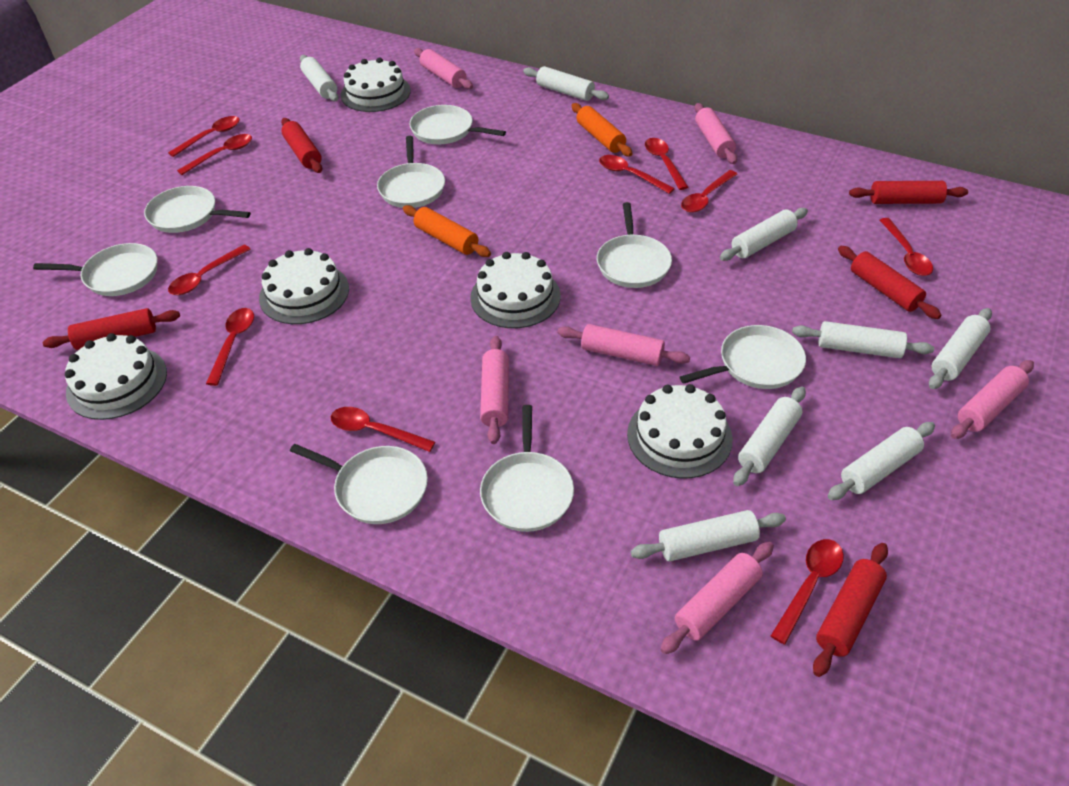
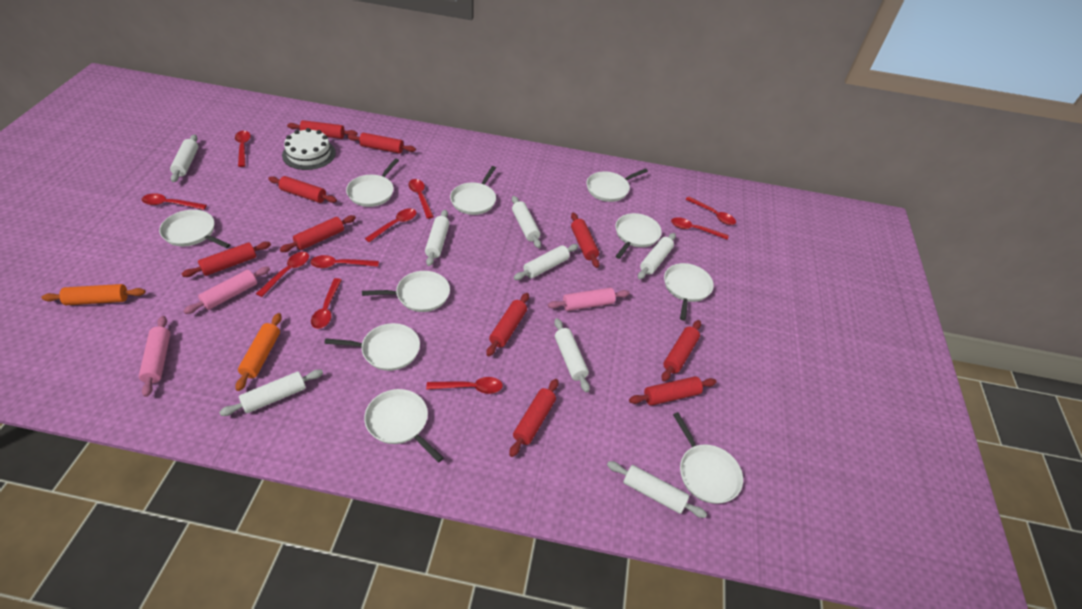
pink rolling pin: 6 -> 3
red rolling pin: 5 -> 10
white cake: 5 -> 1
white pan: 8 -> 10

